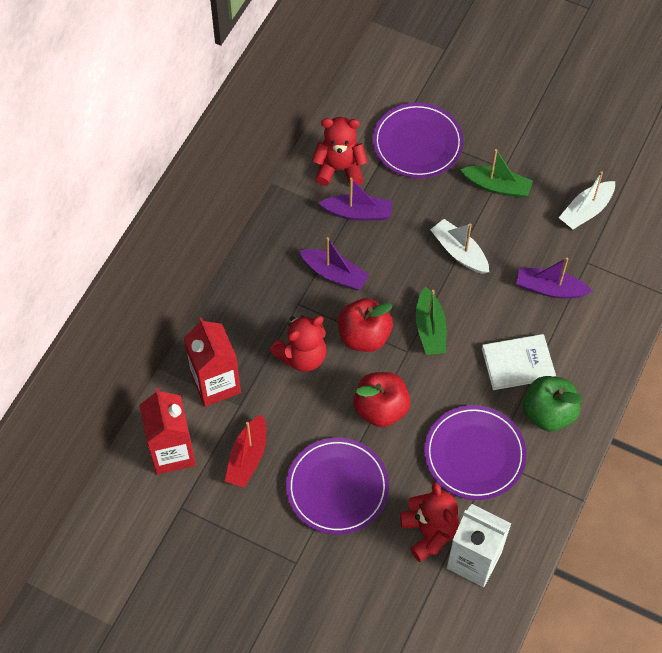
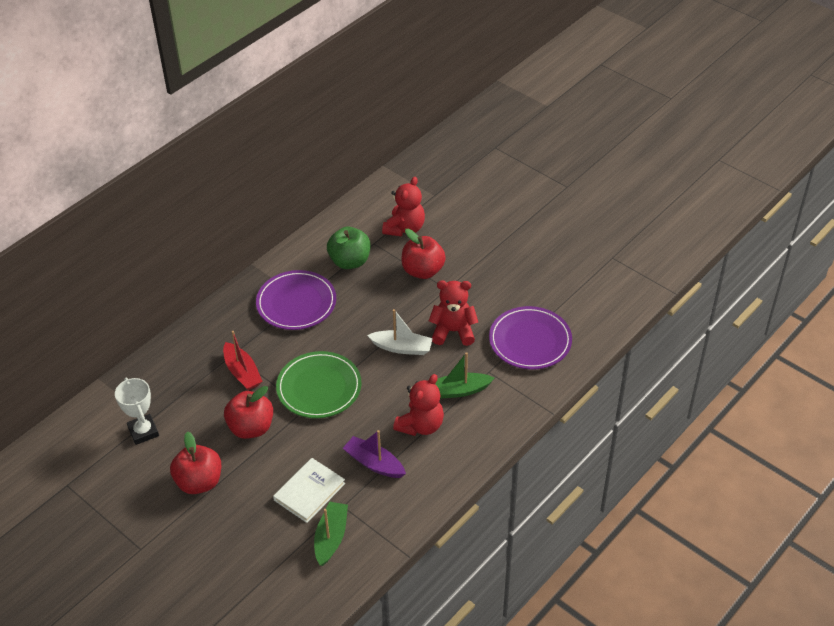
green plate: 0 -> 1
purple boat: 3 -> 1
purple plate: 3 -> 2
red apple: 2 -> 3
red carton: 2 -> 0
white boat: 2 -> 1
white carton: 1 -> 0
white trophy: 0 -> 1

